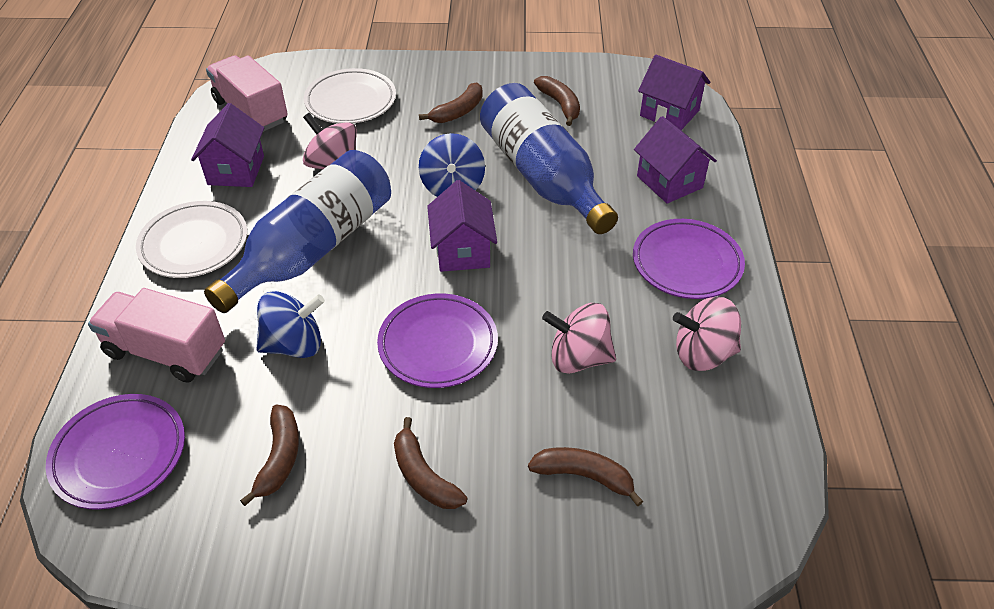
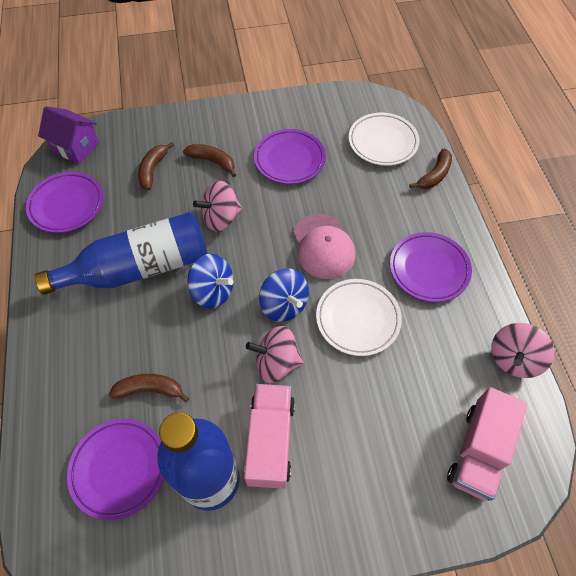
brown banana: 5 -> 4
pink cap: 0 -> 1
purple house: 4 -> 1
purple plate: 3 -> 4

